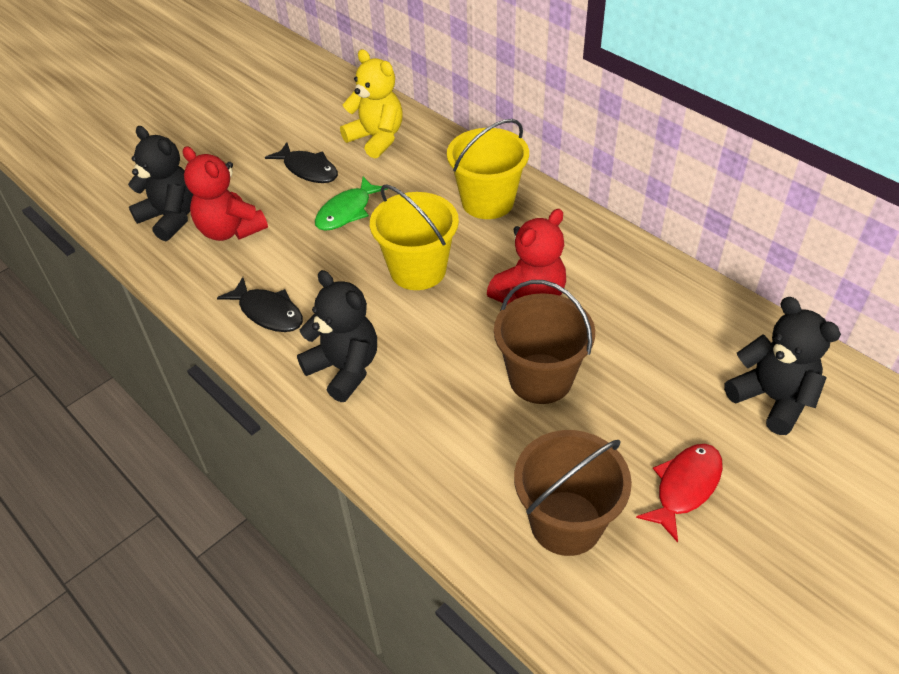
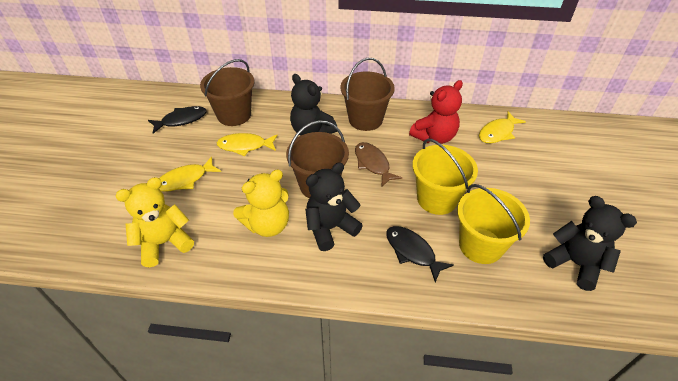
brown bucket: 2 -> 3
brown fish: 0 -> 1
green fish: 1 -> 0
red fish: 1 -> 0
red teddy bear: 2 -> 1
yellow fish: 0 -> 3
yellow teddy bear: 1 -> 2

